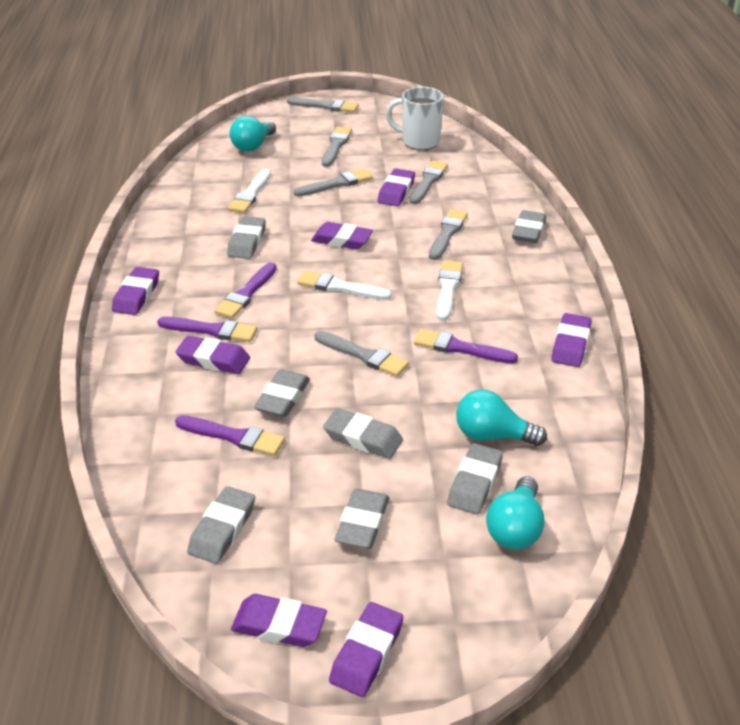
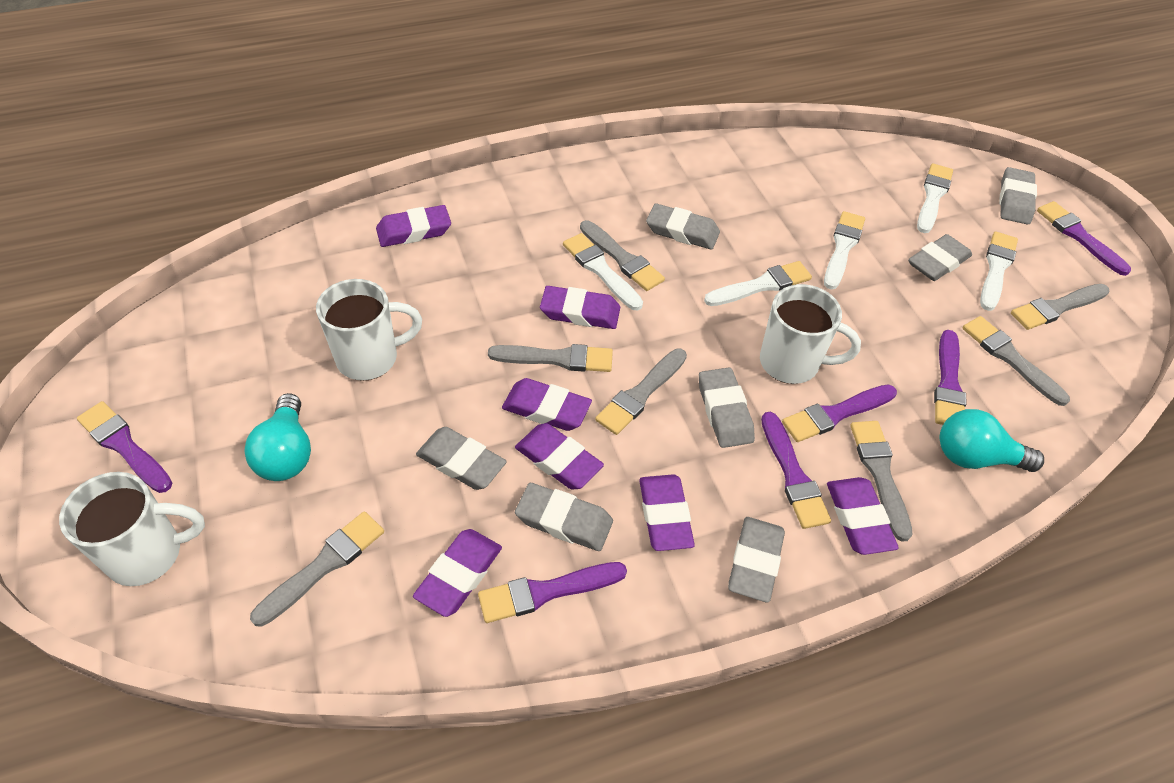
grey brush: 6 -> 7
purple brush: 4 -> 6
turquoise light bulb: 3 -> 2
white brush: 3 -> 5
white mug: 1 -> 3

